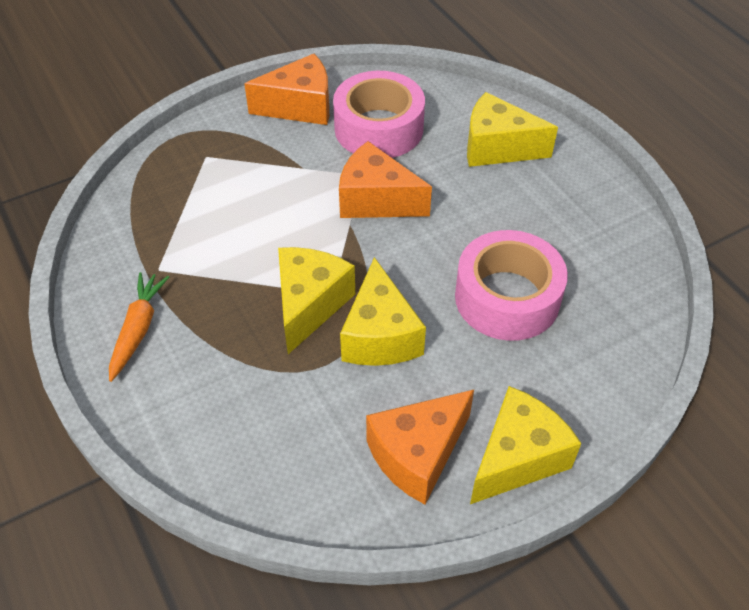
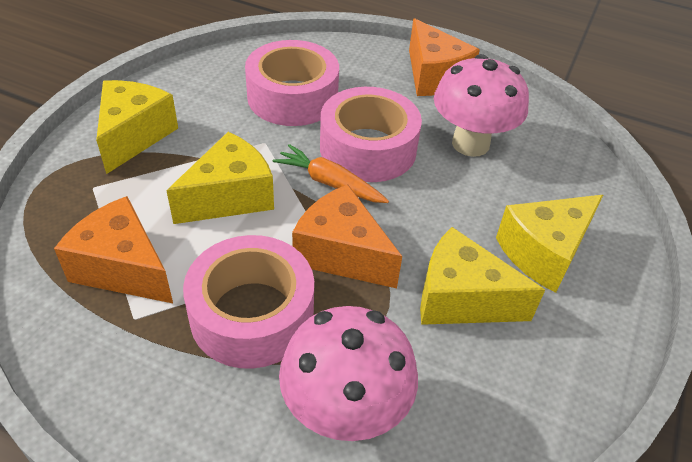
pink mushroom: 0 -> 2
pink tape: 2 -> 3

